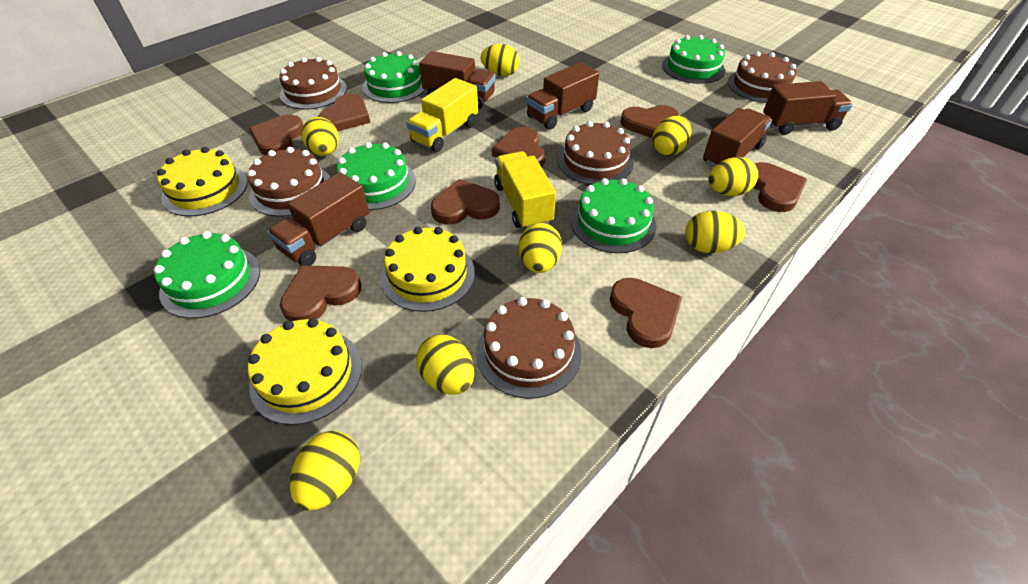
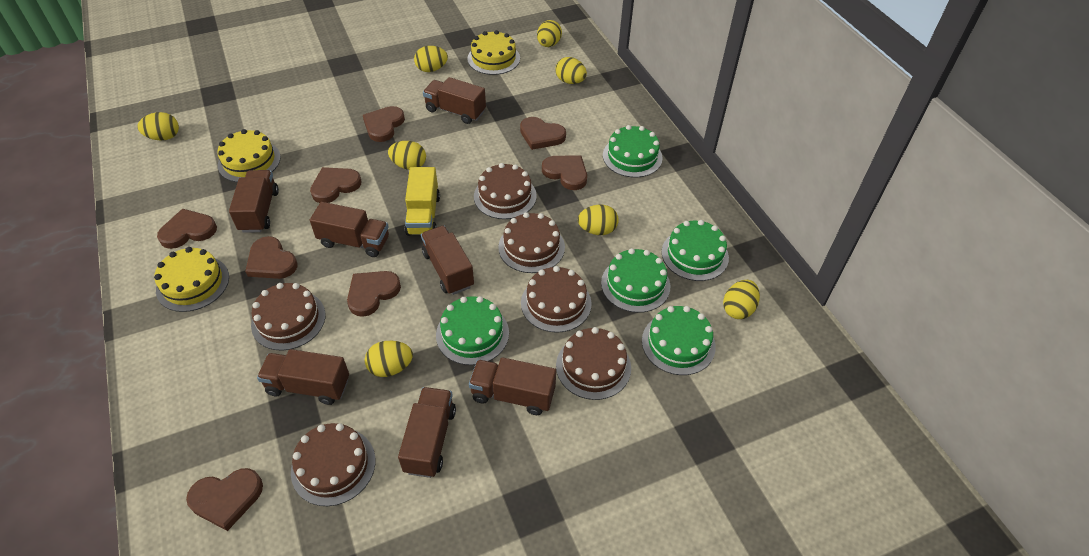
brown cake: 5 -> 6
brown truck: 5 -> 7
yellow truck: 2 -> 1

